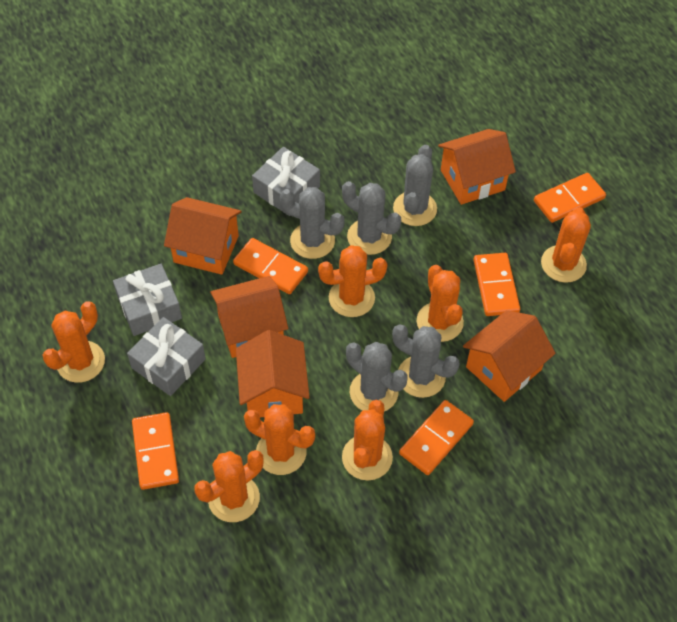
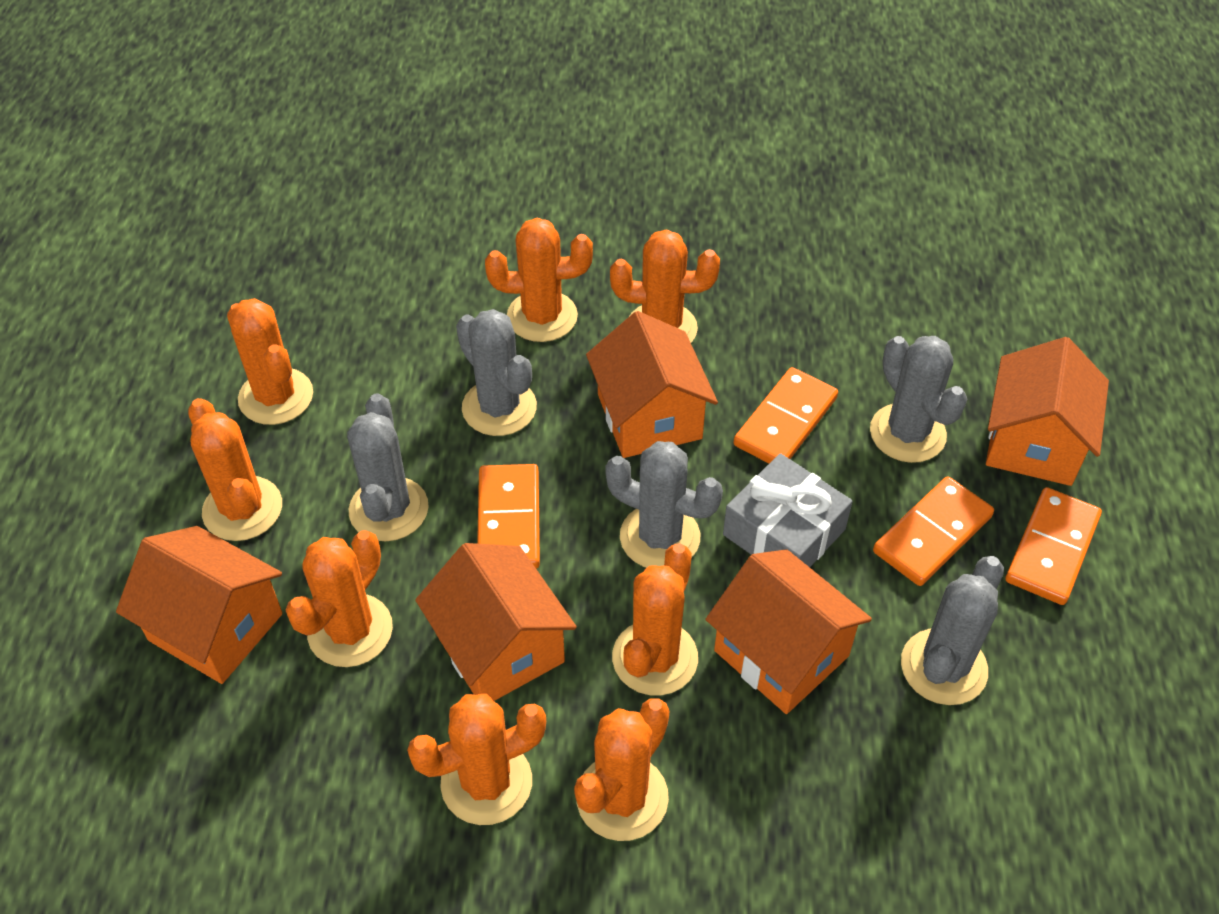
grey gift: 3 -> 1
orange cactus: 7 -> 8
orange domino: 5 -> 4

